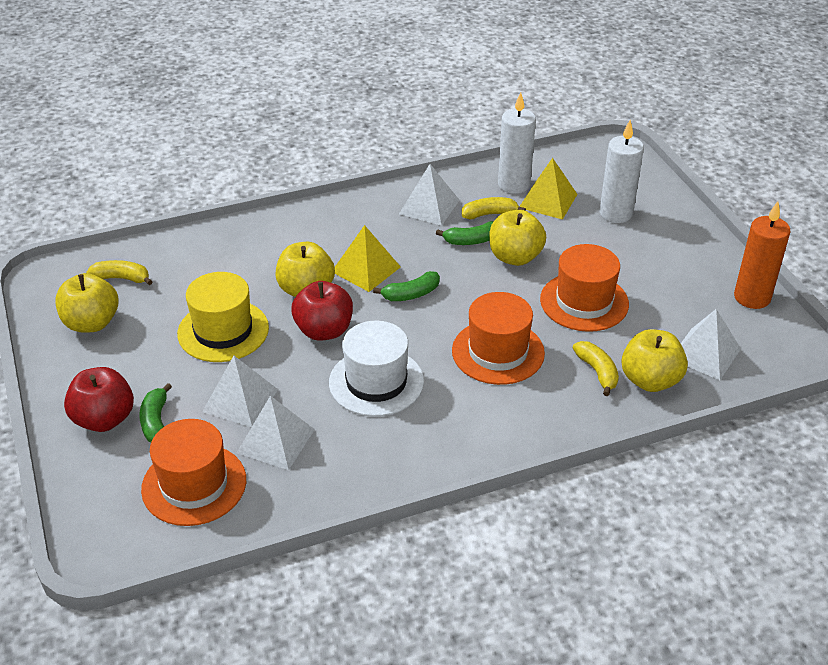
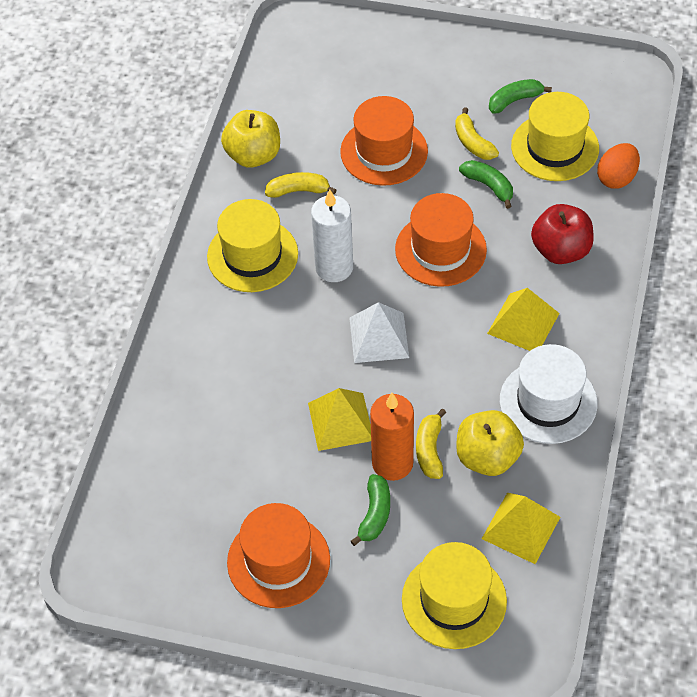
orange egg: 0 -> 1
red apple: 2 -> 1
white candle: 2 -> 1
white pyramid: 4 -> 1
yellow apple: 4 -> 2
yellow hat: 1 -> 3
yellow pyramid: 2 -> 3

